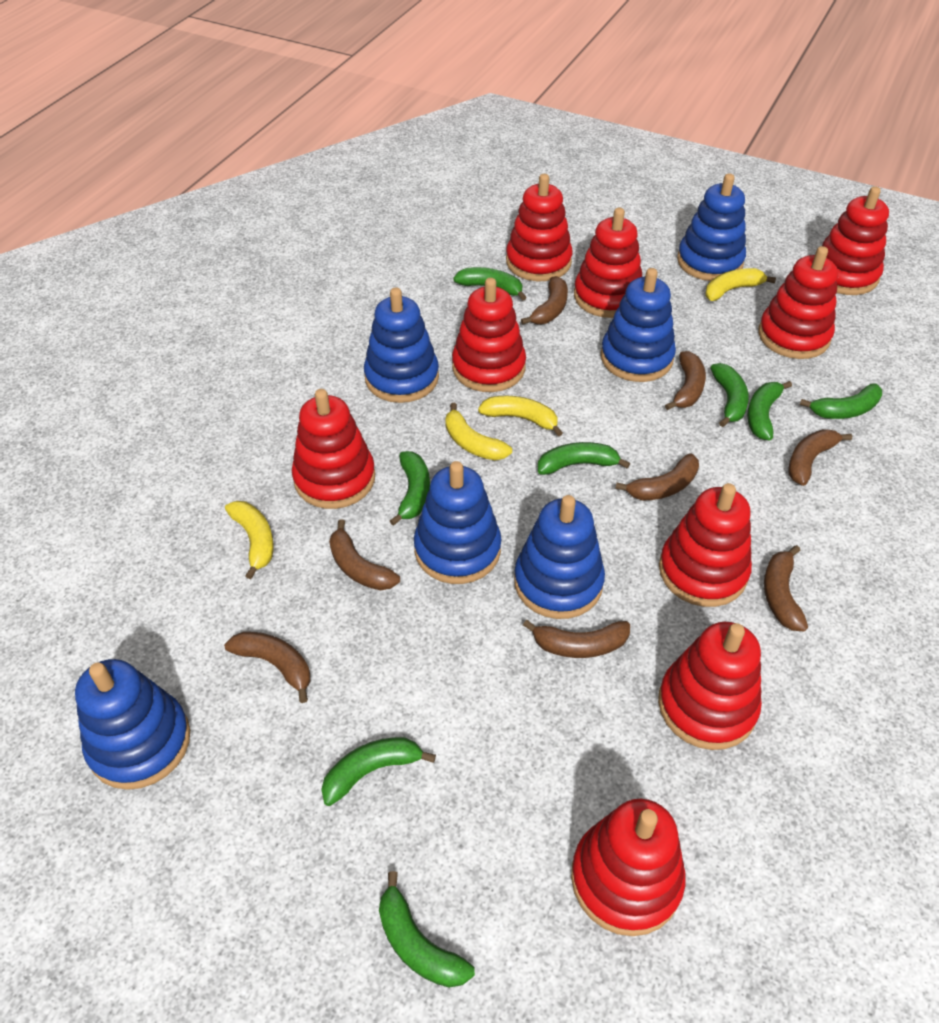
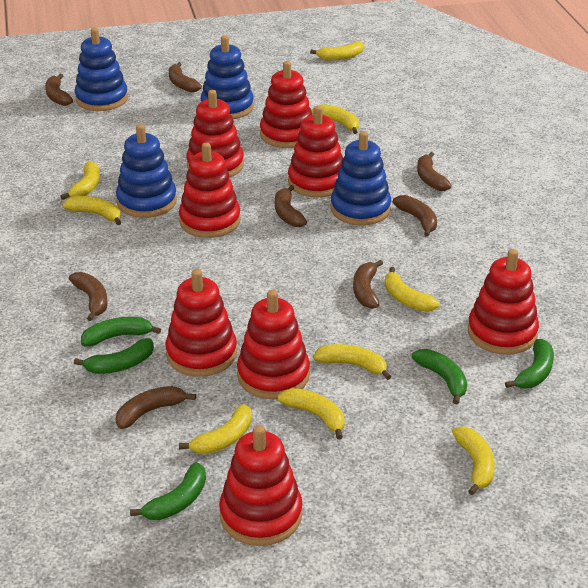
blue stacking toy: 6 -> 4
green banana: 8 -> 5
red stacking toy: 9 -> 8
yellow banana: 4 -> 9

